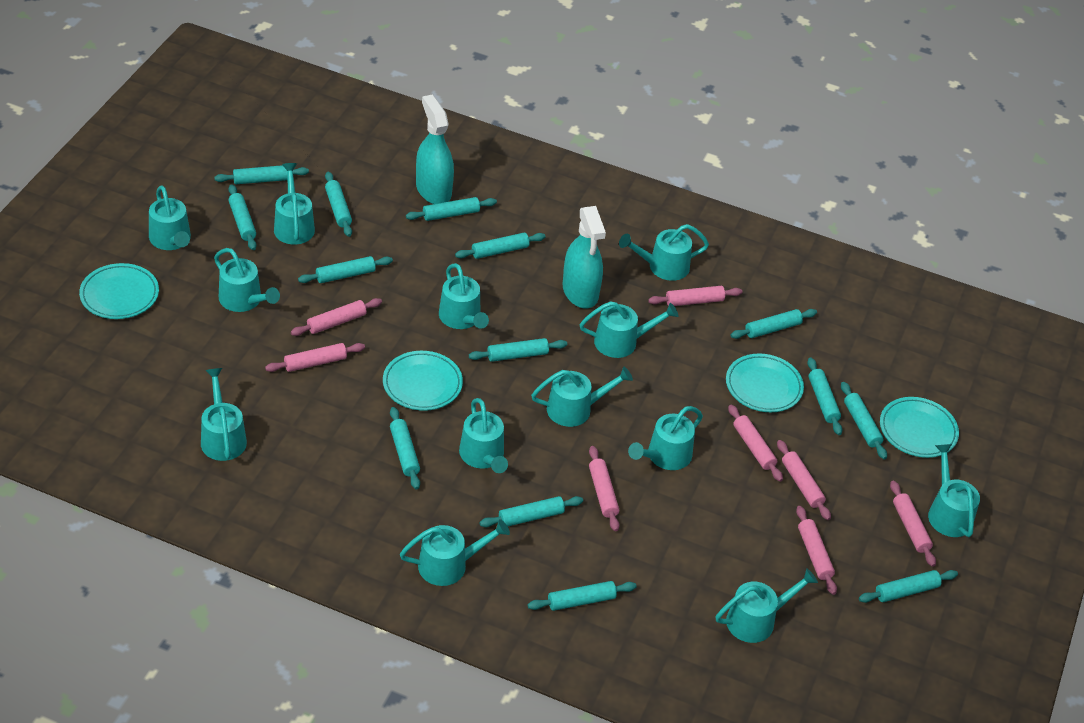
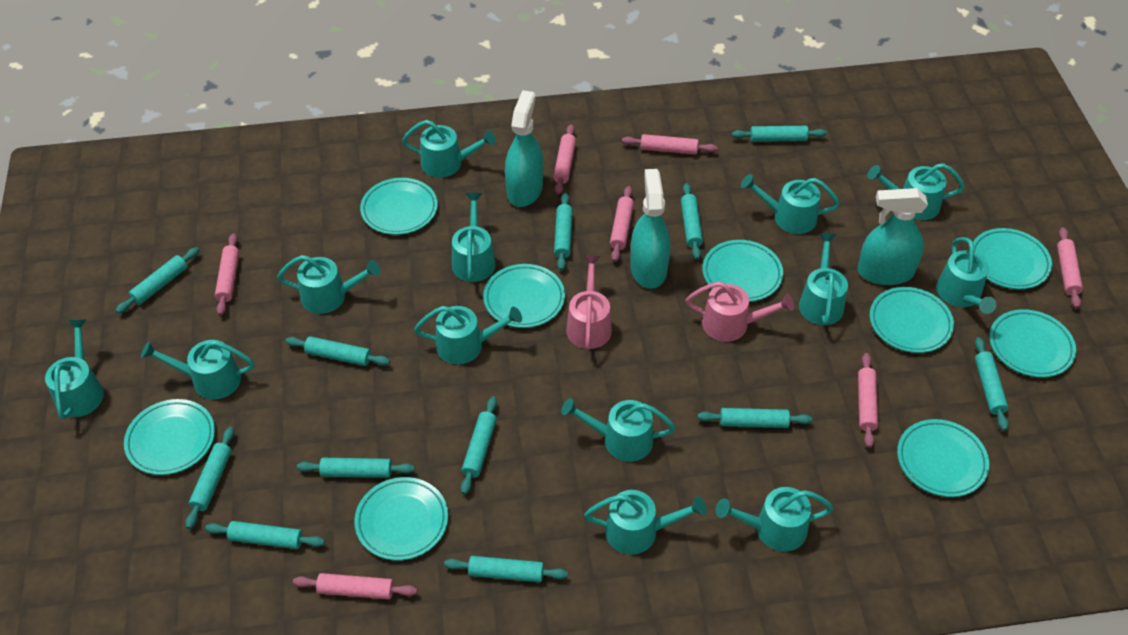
pink rolling pin: 8 -> 7
pink watering can: 0 -> 2
turquoise plate: 4 -> 9
turquoise rolling pin: 14 -> 12
turquoise spray bottle: 2 -> 3

